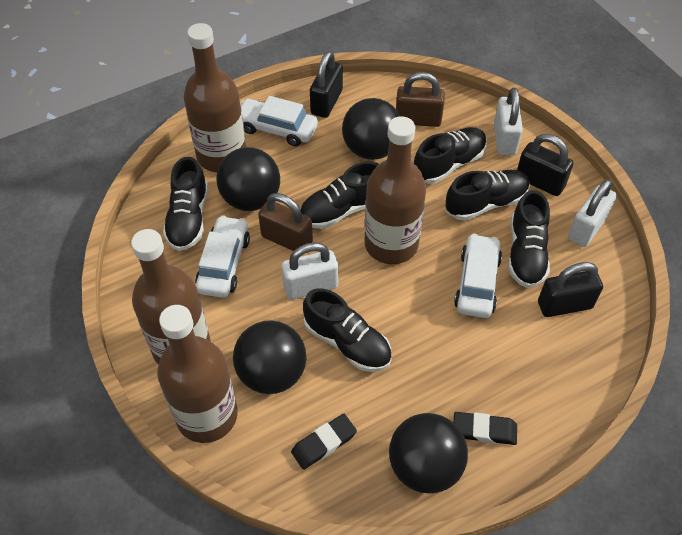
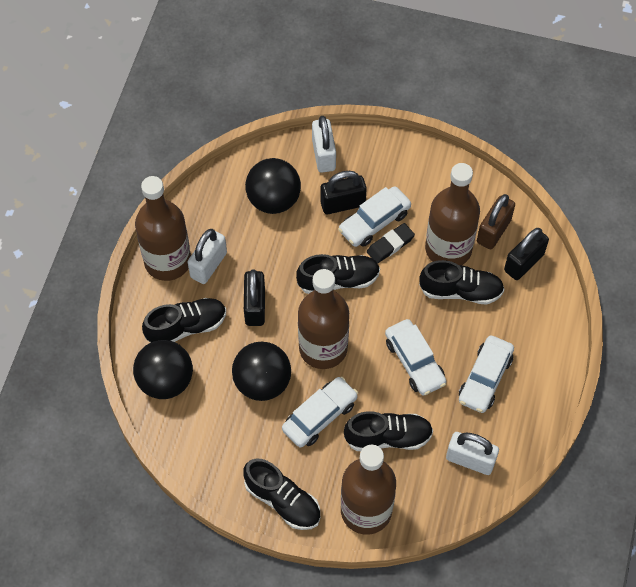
black ball: 4 -> 3
black eraser: 2 -> 1
black shoe: 6 -> 5
brown padlock: 2 -> 1
white car: 3 -> 4

